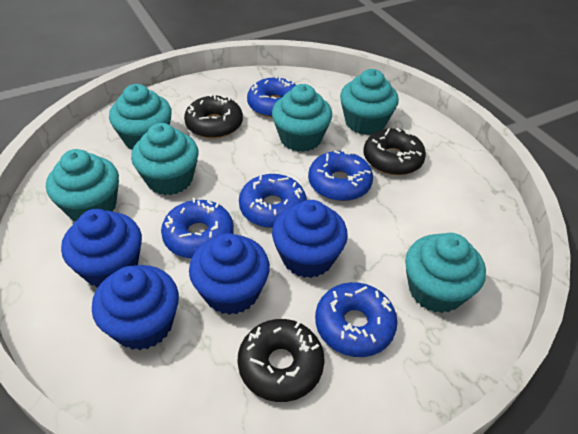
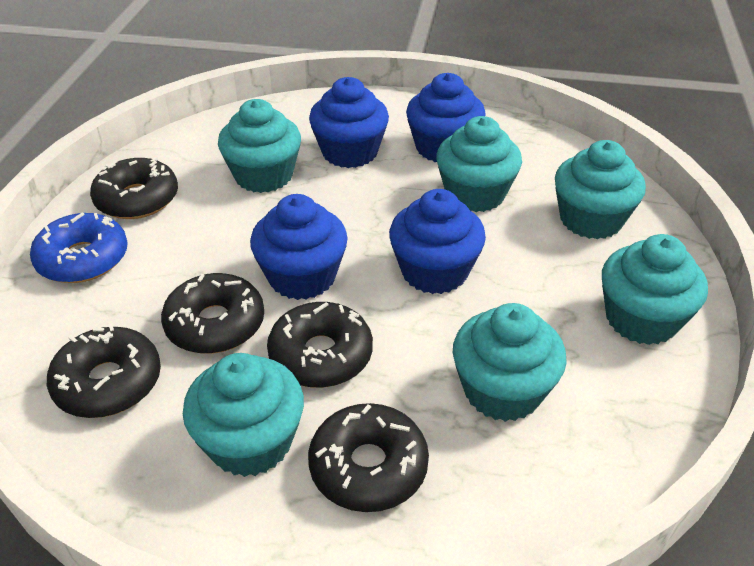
black donut: 3 -> 5
blue donut: 5 -> 1

